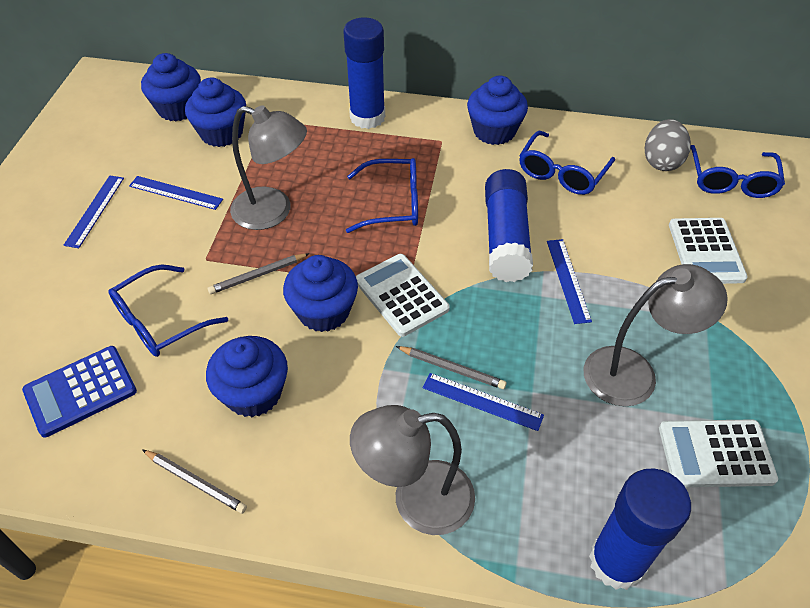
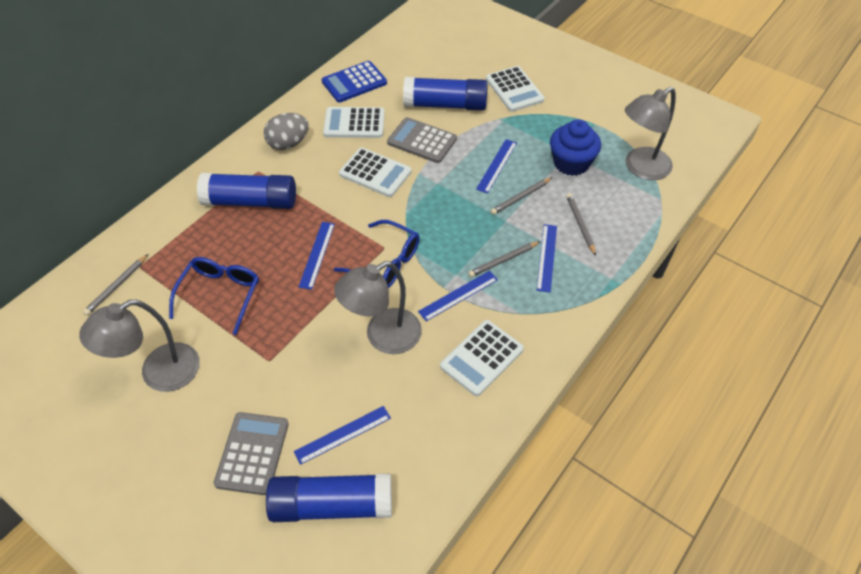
blue cupcake: 5 -> 1
blue glasses: 4 -> 2
blue ruler: 4 -> 5
grey calculator: 0 -> 2
grey pencil: 3 -> 4
white calculator: 3 -> 4

